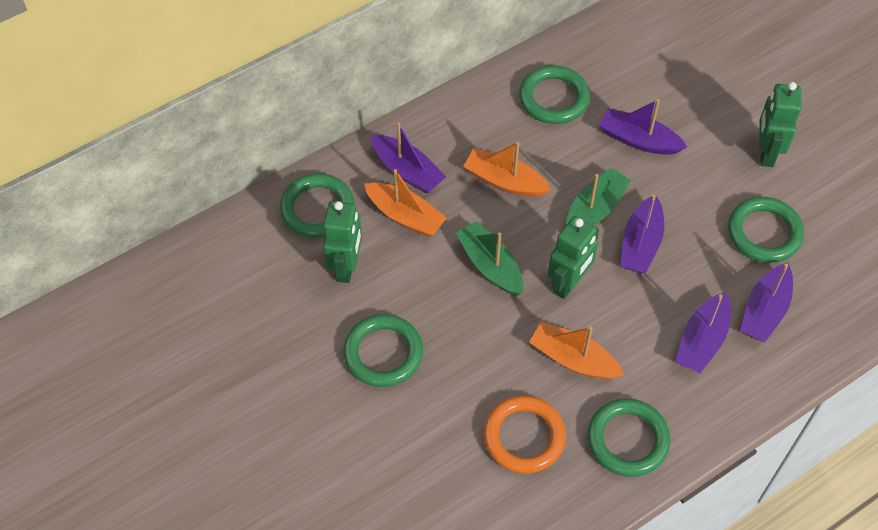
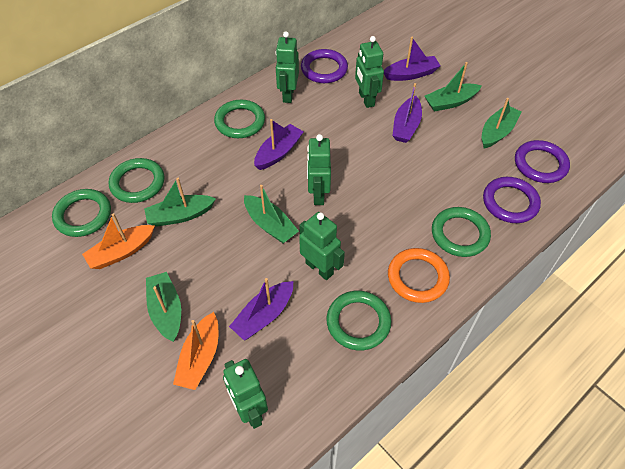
green boat: 2 -> 5
green robot: 3 -> 5
orange boat: 3 -> 2
purple boat: 5 -> 4
purple ring: 0 -> 3

